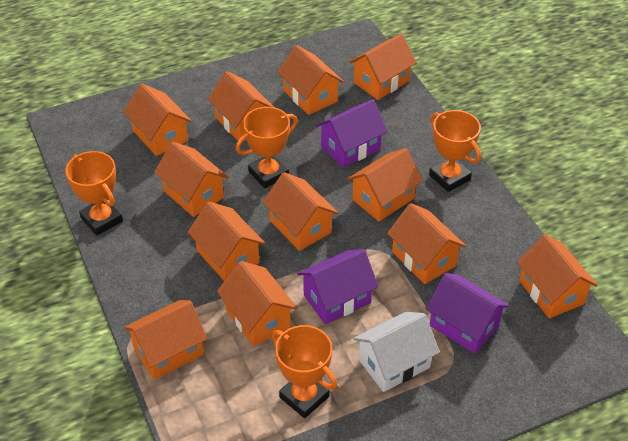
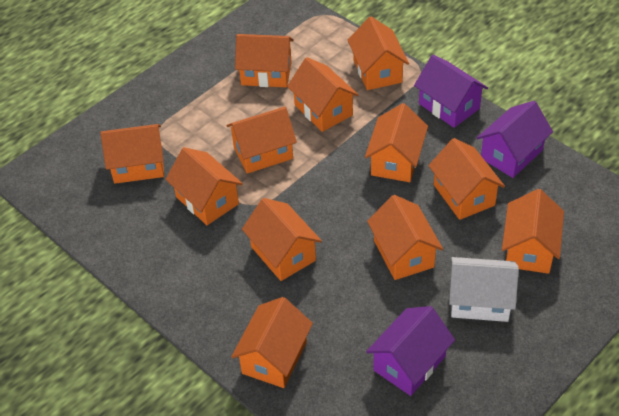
orange trophy: 4 -> 0

